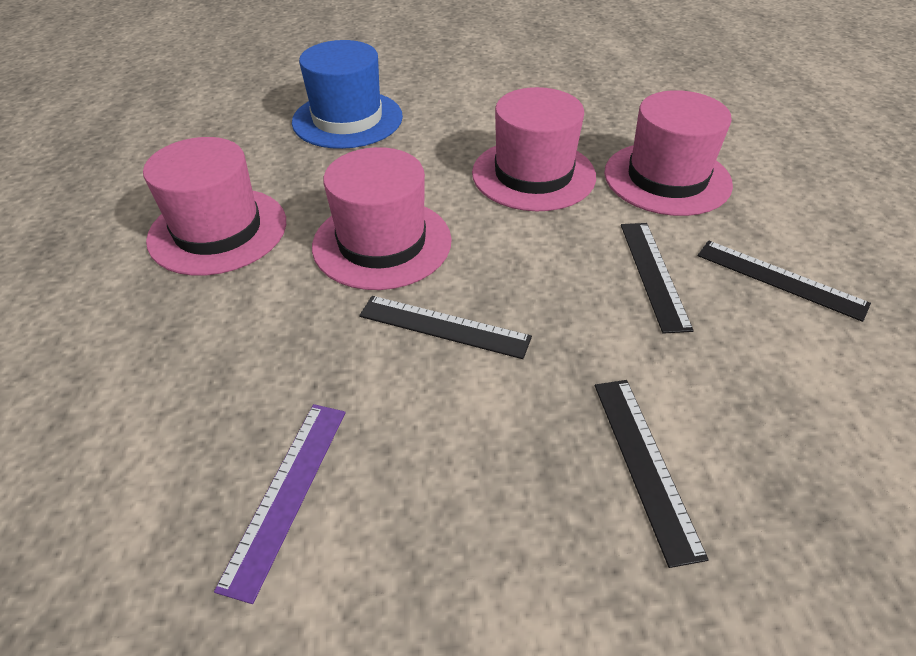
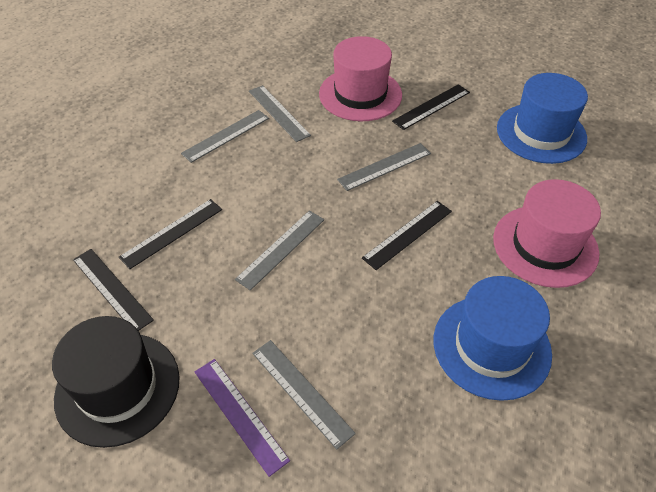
black hat: 0 -> 1
blue hat: 1 -> 2
grey ruler: 0 -> 5
pink hat: 4 -> 2

